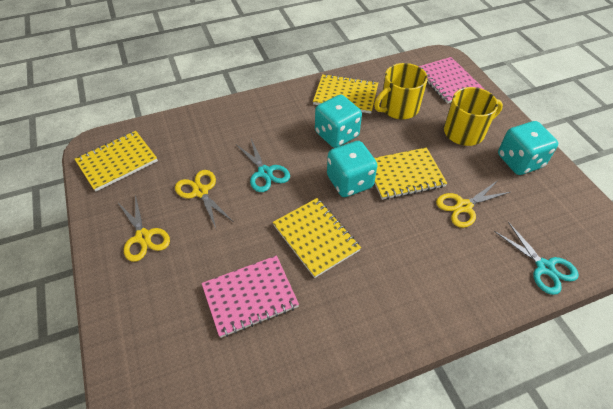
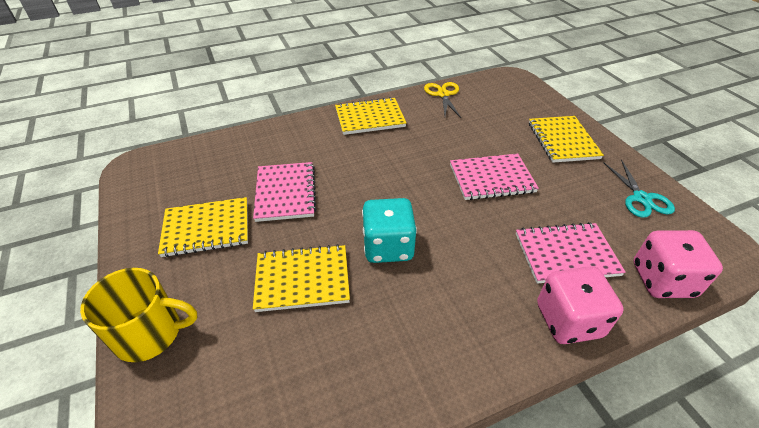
pink dice: 0 -> 2
pink notebook: 2 -> 3
turquoise dice: 3 -> 1
turquoise scissors: 2 -> 1
yellow mug: 2 -> 1
yellow scissors: 3 -> 1

